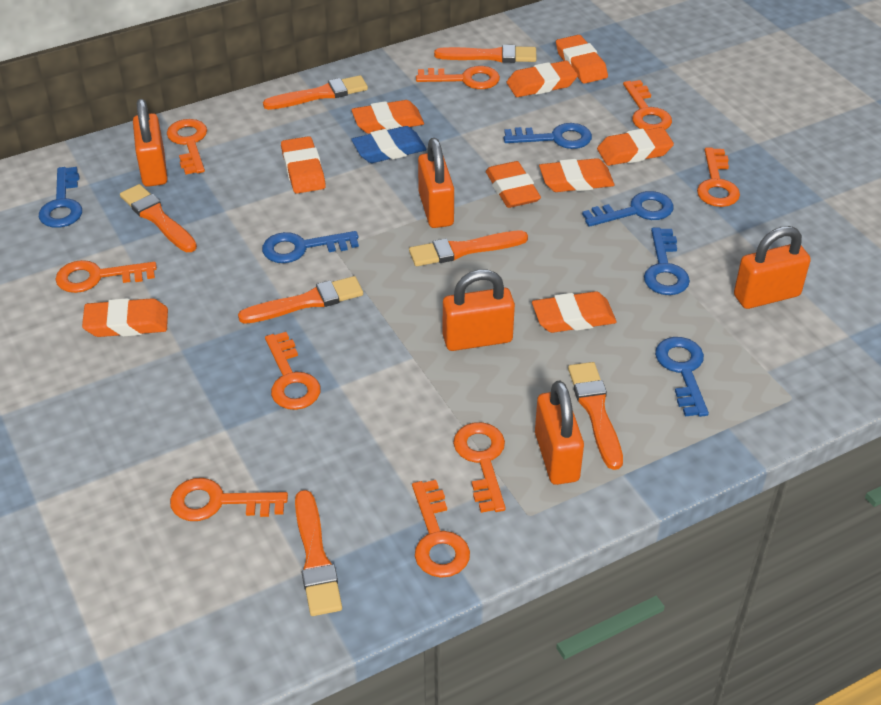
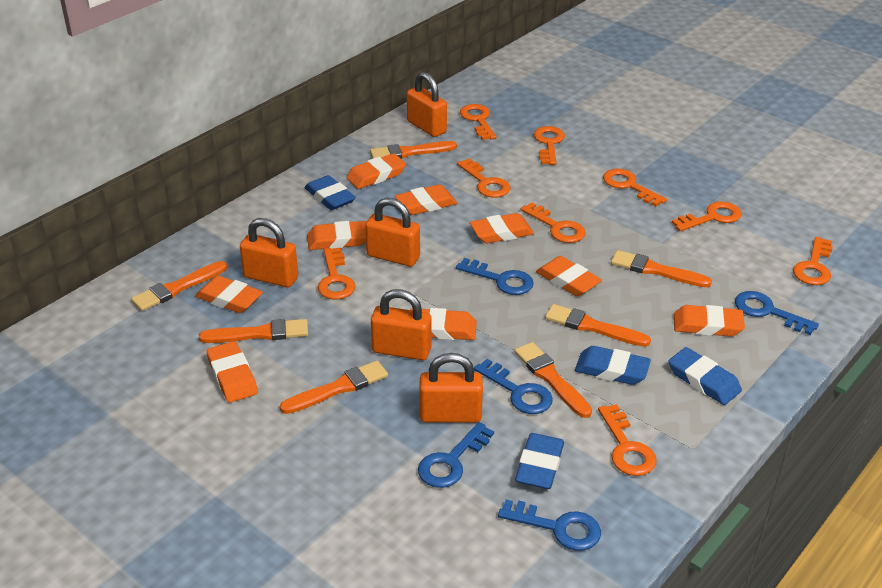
blue eraser: 1 -> 4
blue key: 6 -> 5

